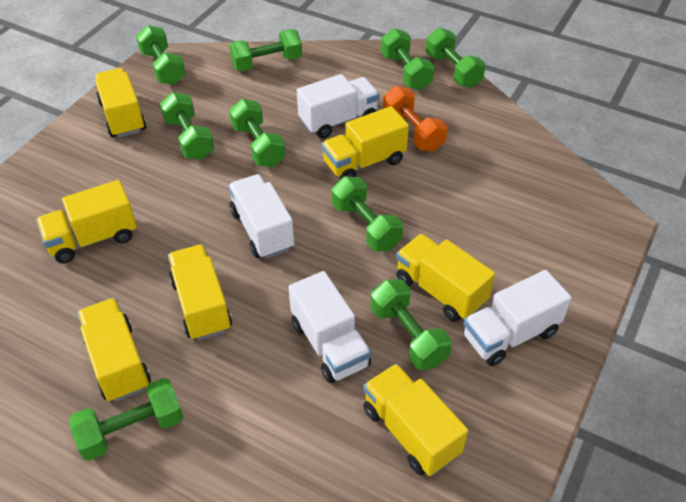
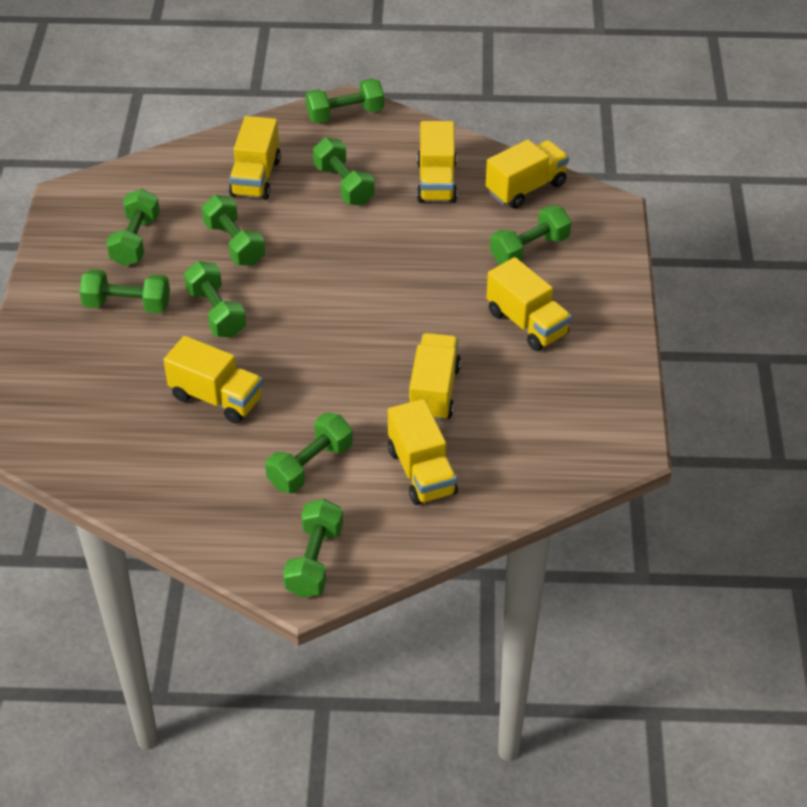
orange dumbbell: 1 -> 0
white truck: 4 -> 0

